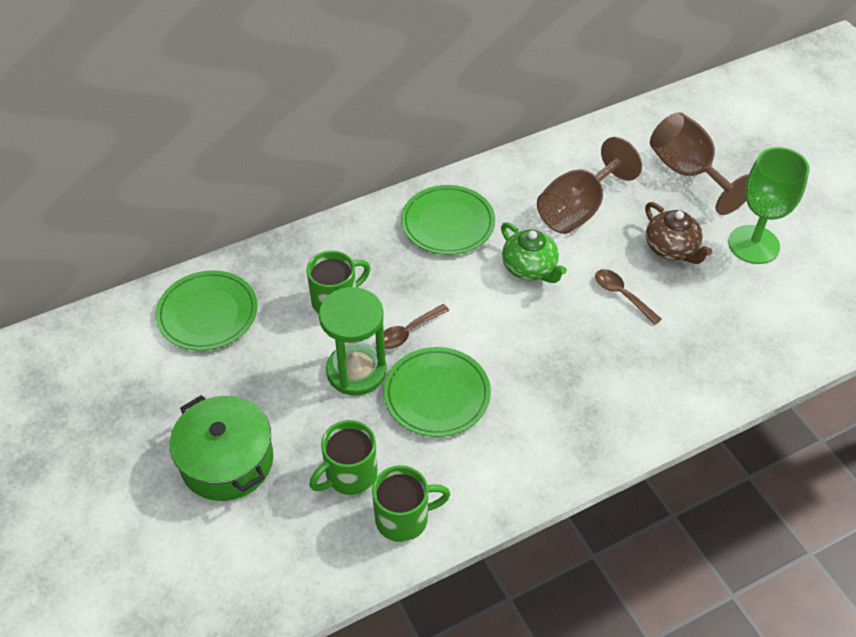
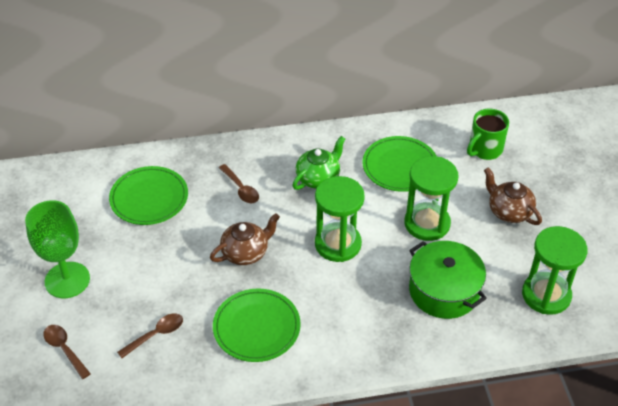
brown goblet: 2 -> 0
brown spoon: 2 -> 3
brown teapot: 1 -> 2
green hourglass: 1 -> 3
green mug: 3 -> 1

